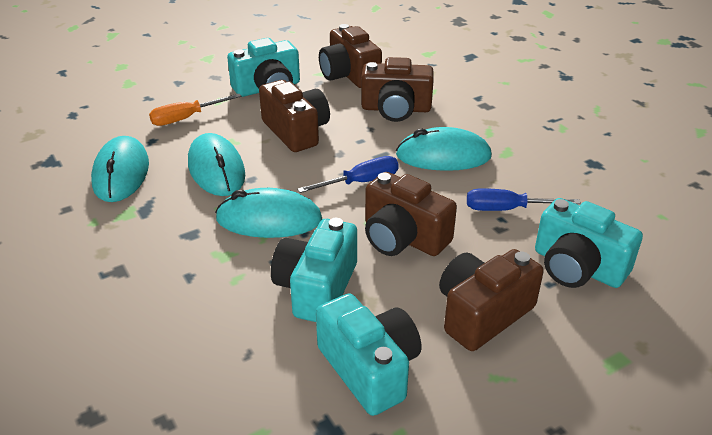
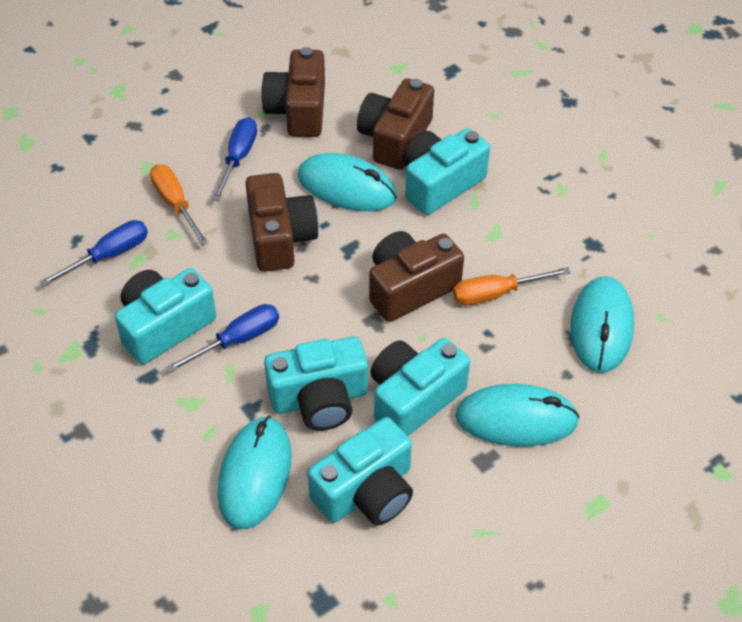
blue screwdriver: 2 -> 3
brown camera: 5 -> 4
orange screwdriver: 1 -> 2
turquoise camera: 4 -> 5

